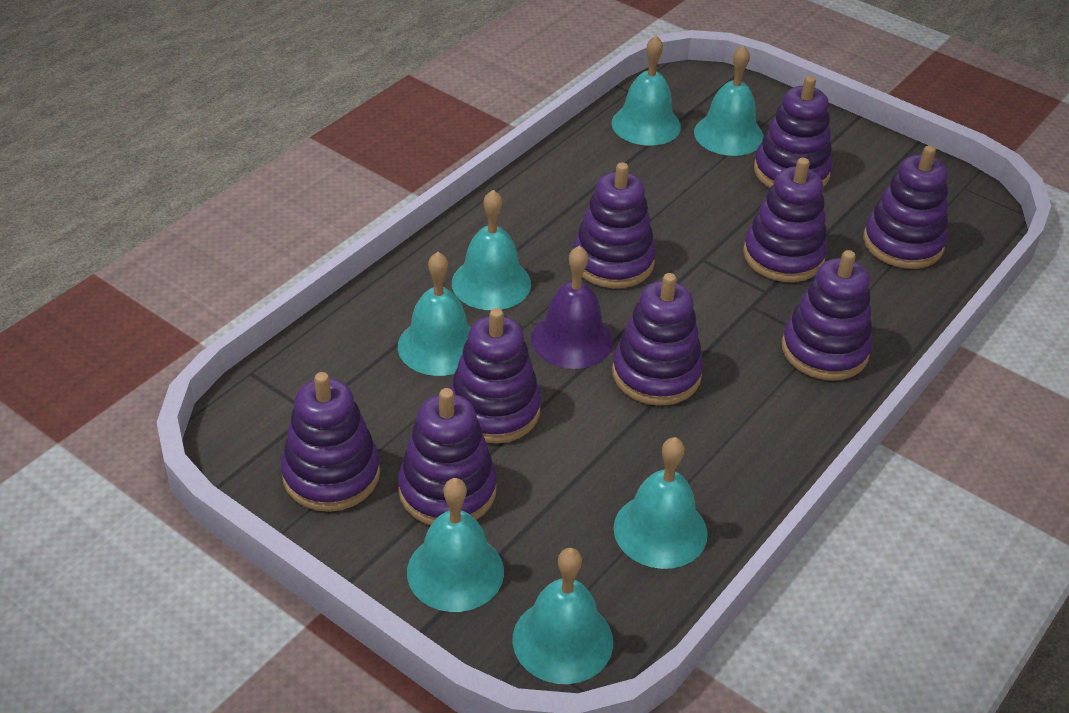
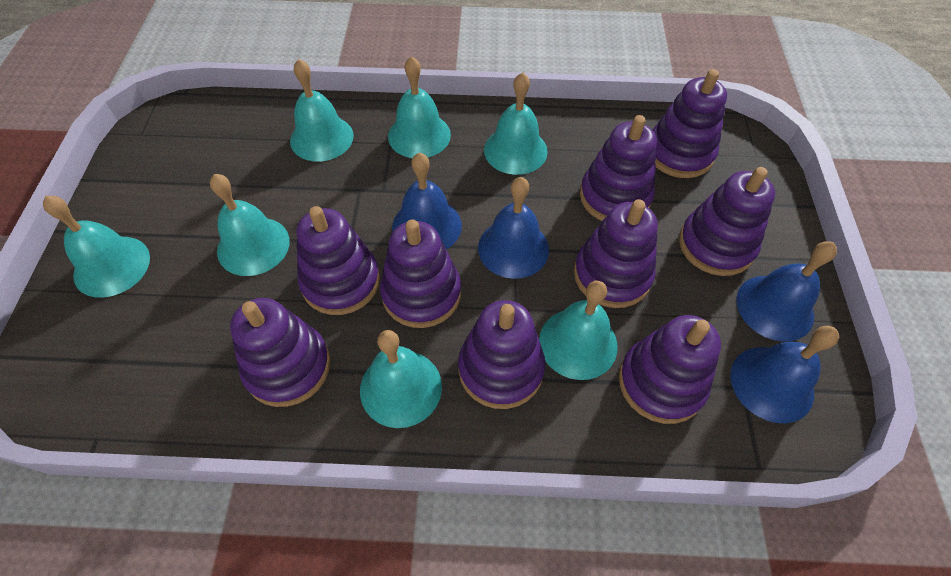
blue bell: 0 -> 4
purple bell: 1 -> 0

